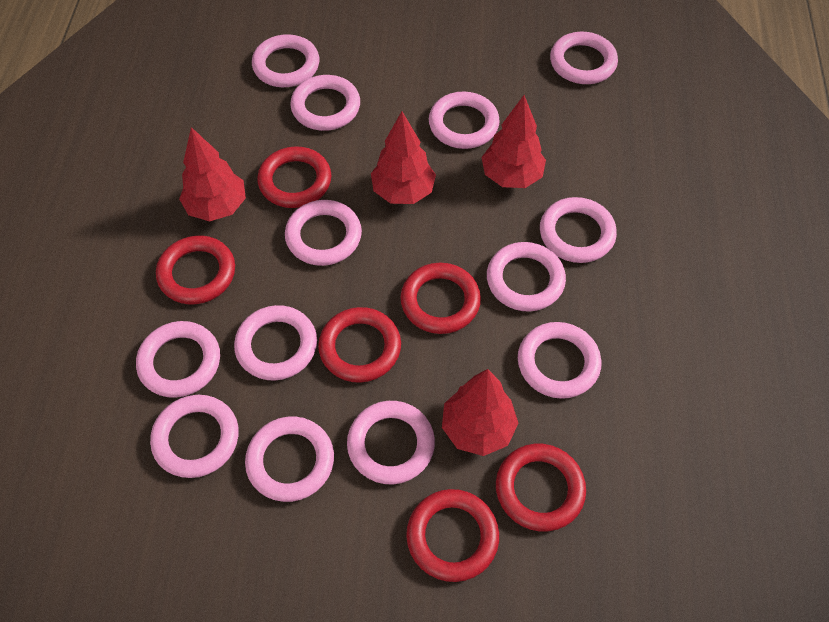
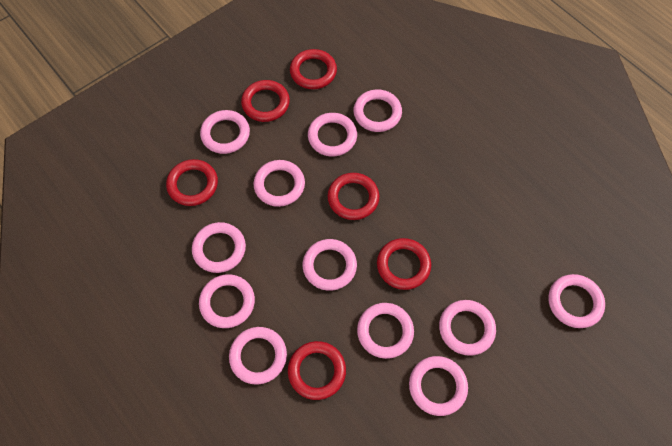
pink ring: 13 -> 12
red tree: 4 -> 0

